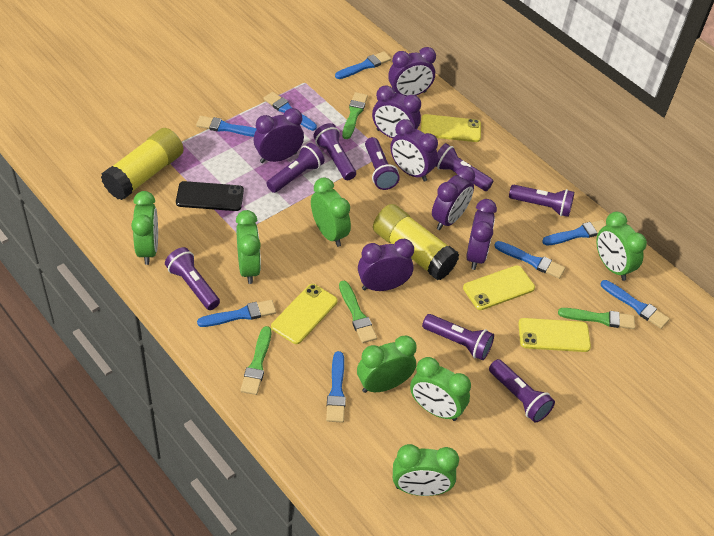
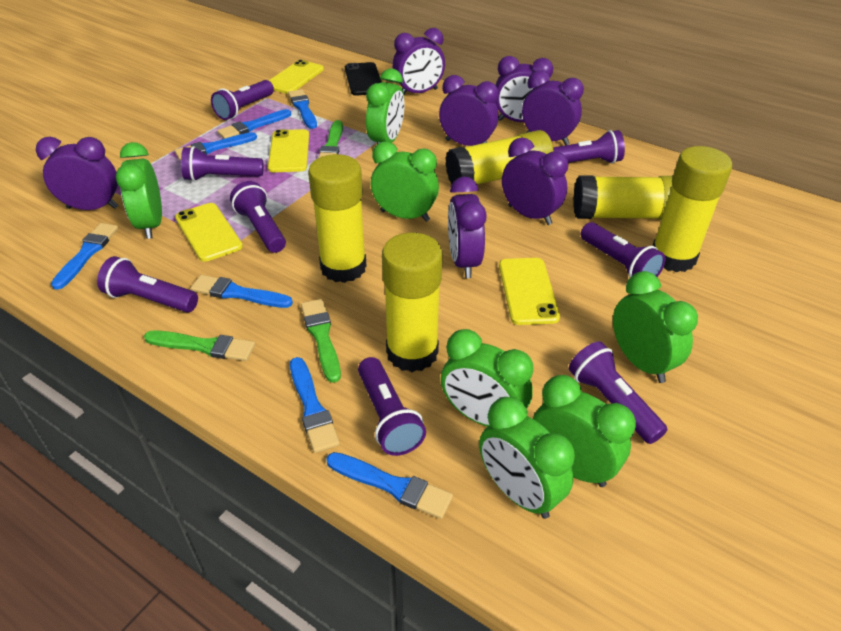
blue brush: 8 -> 7
green brush: 4 -> 3
yellow glue stick: 2 -> 5

